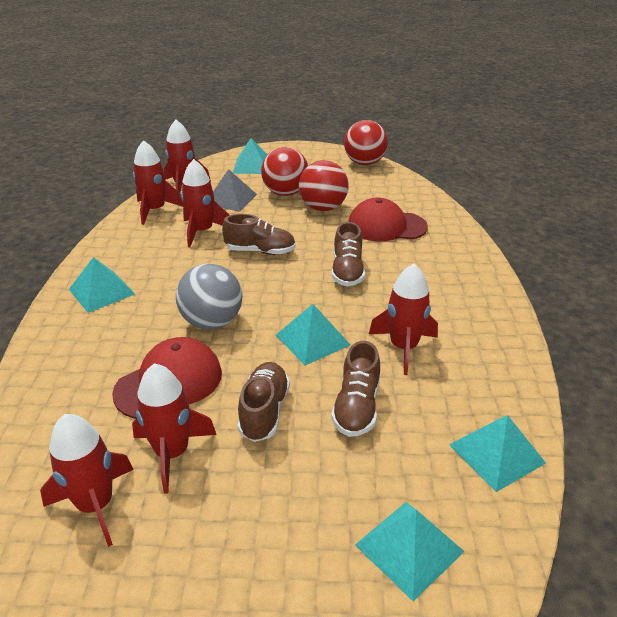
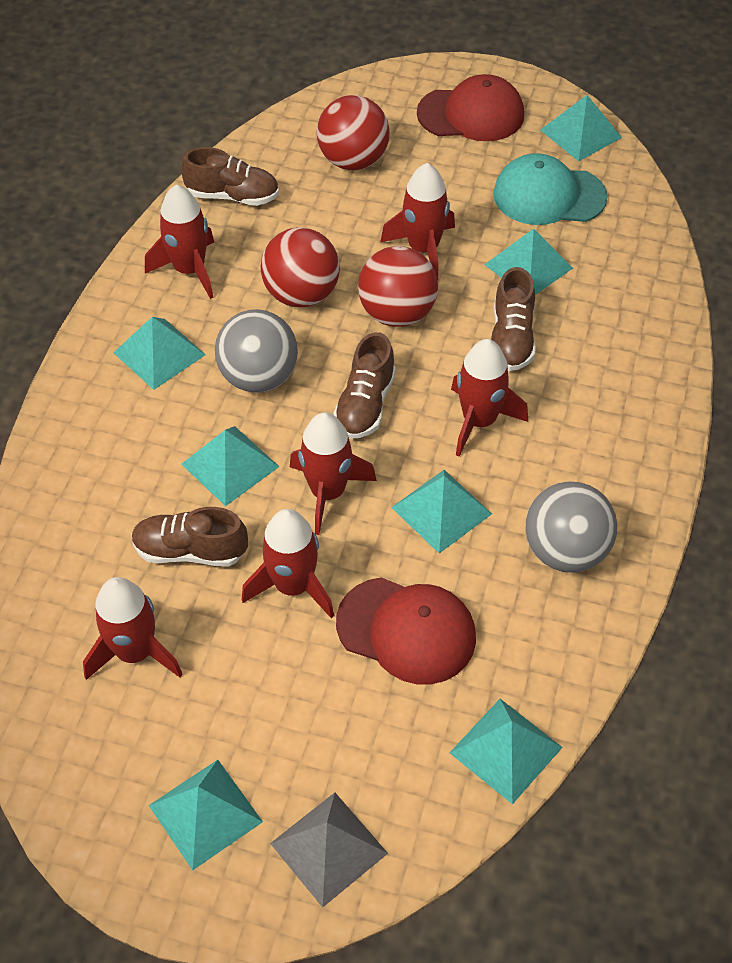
grey ball: 1 -> 2
turquoise cap: 0 -> 1
turquoise pyramid: 5 -> 7

